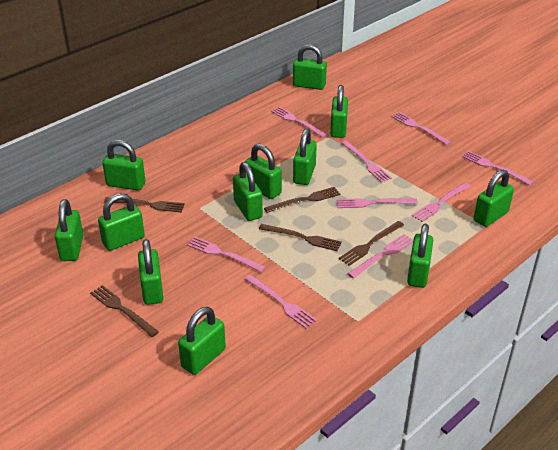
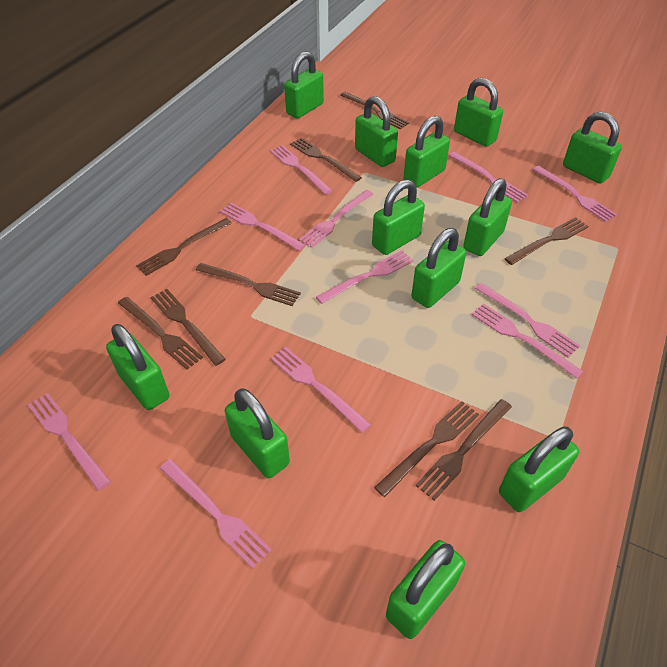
brown fork: 5 -> 9
pink fork: 9 -> 11

